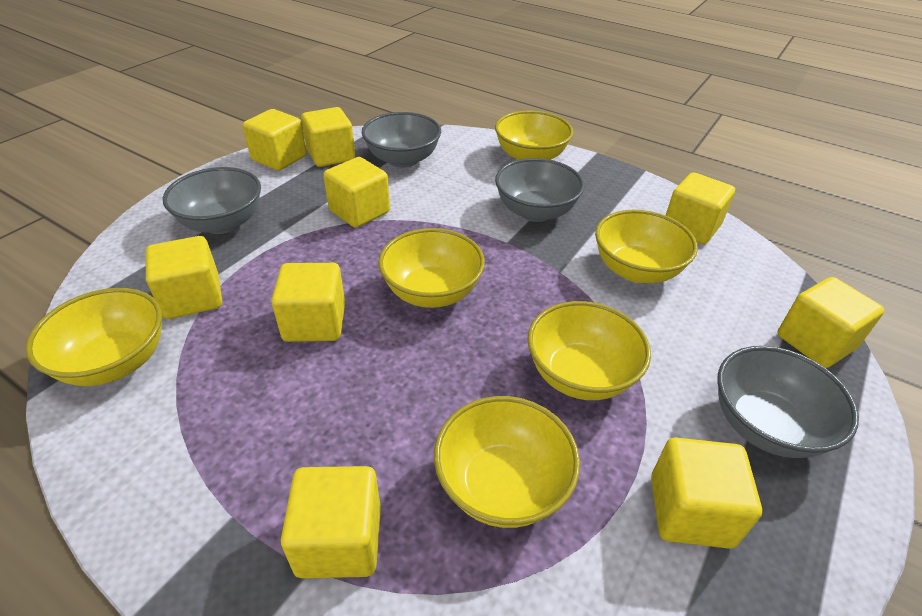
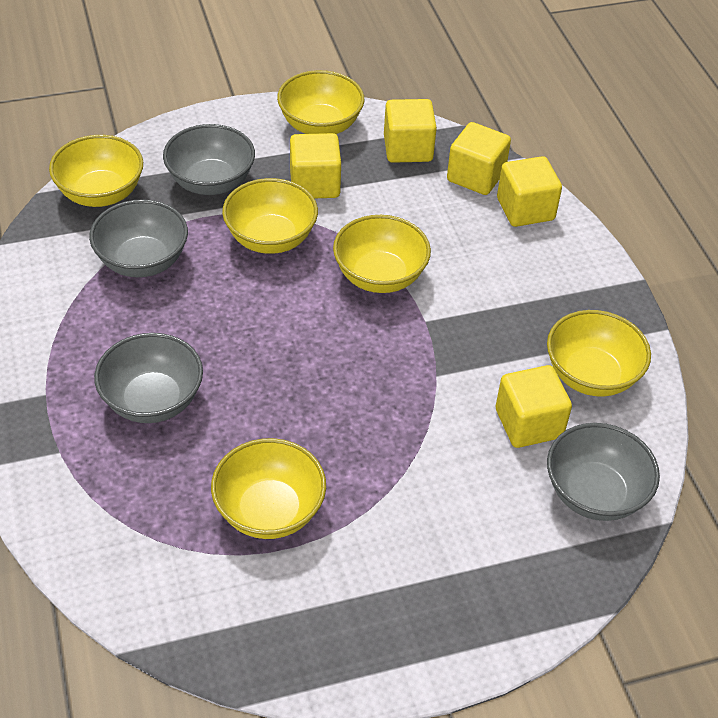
yellow cube: 9 -> 5

